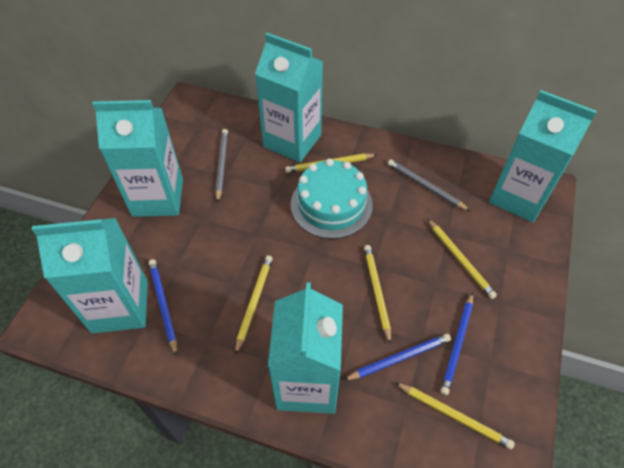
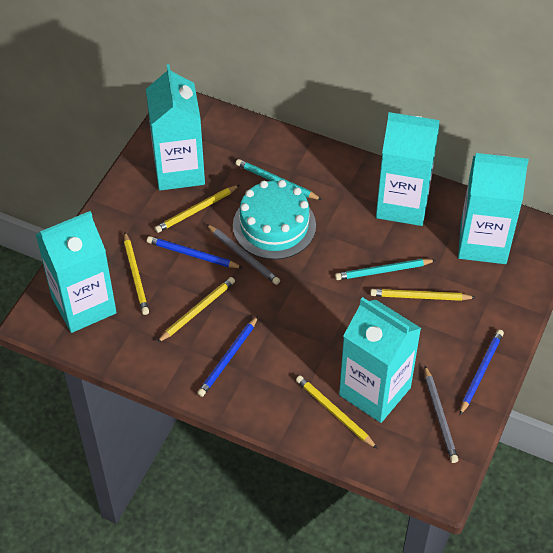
turquoise pencil: 0 -> 2

